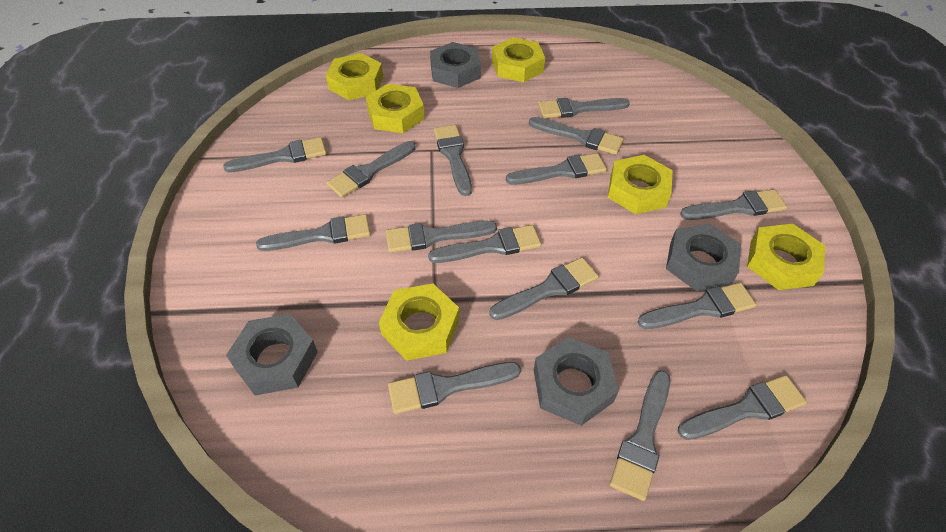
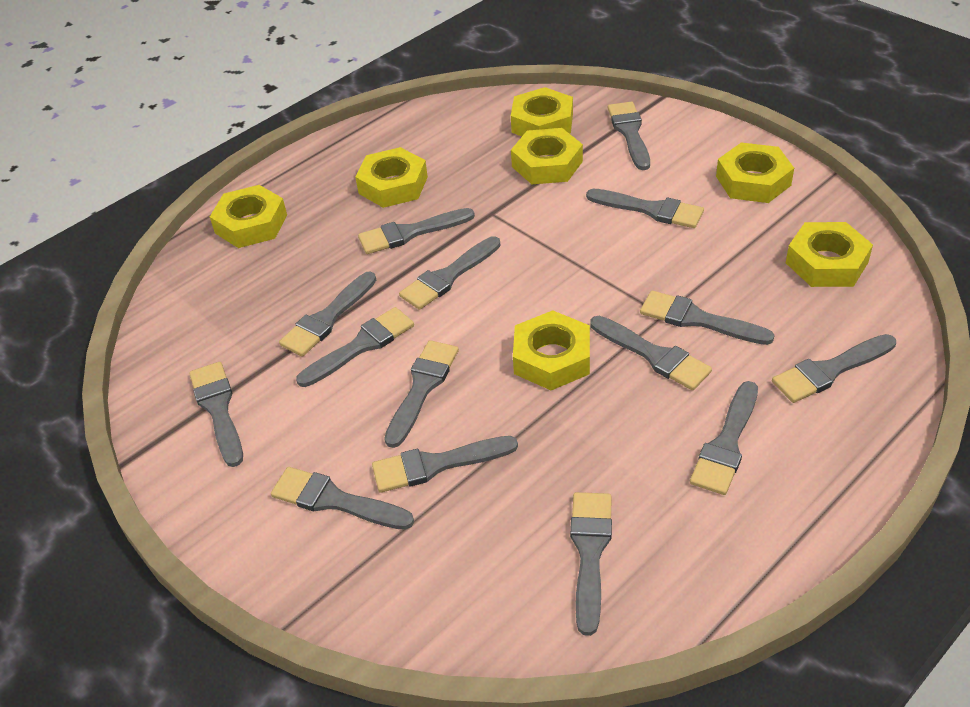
grey nut: 4 -> 0
yellow nut: 6 -> 7

